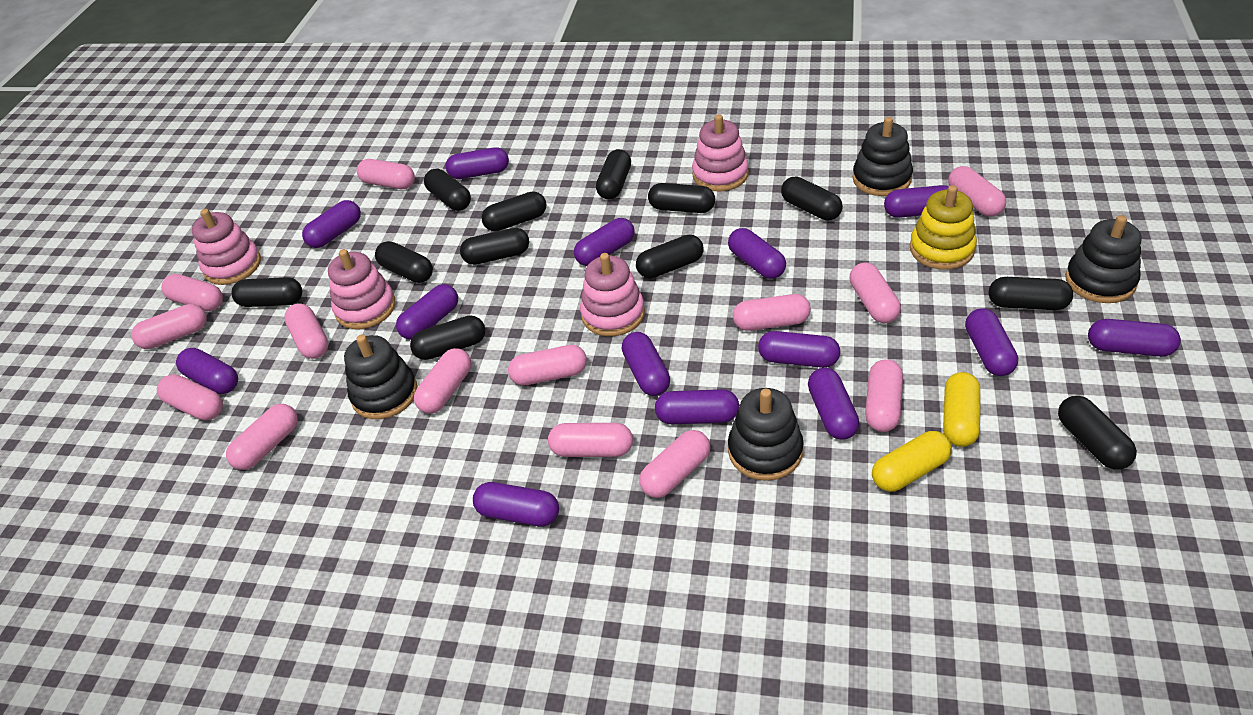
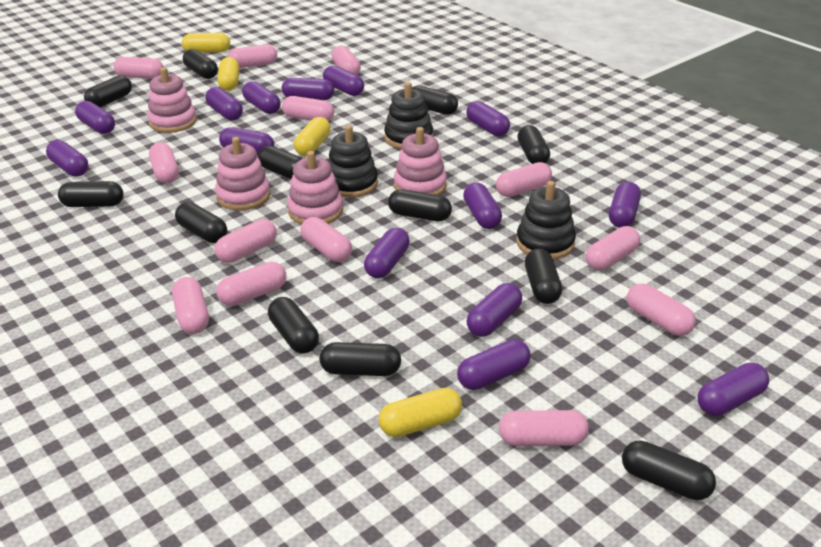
black stacking toy: 4 -> 3
pink capsule: 14 -> 13
yellow capsule: 2 -> 4
yellow stacking toy: 1 -> 0

